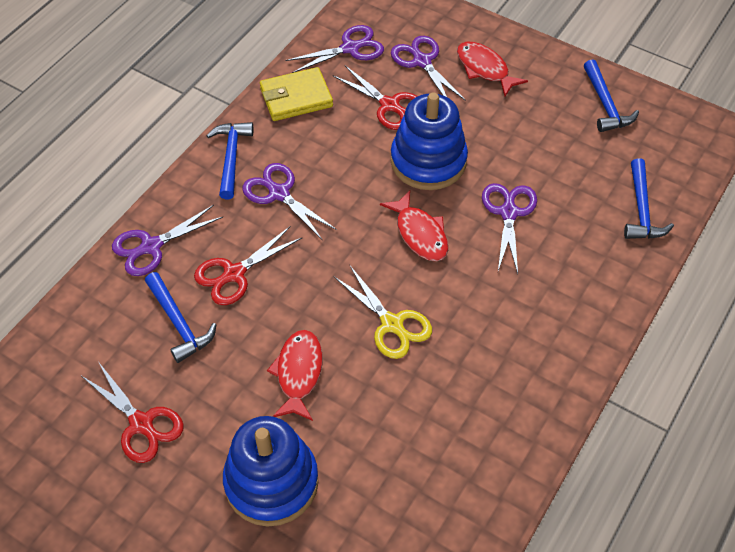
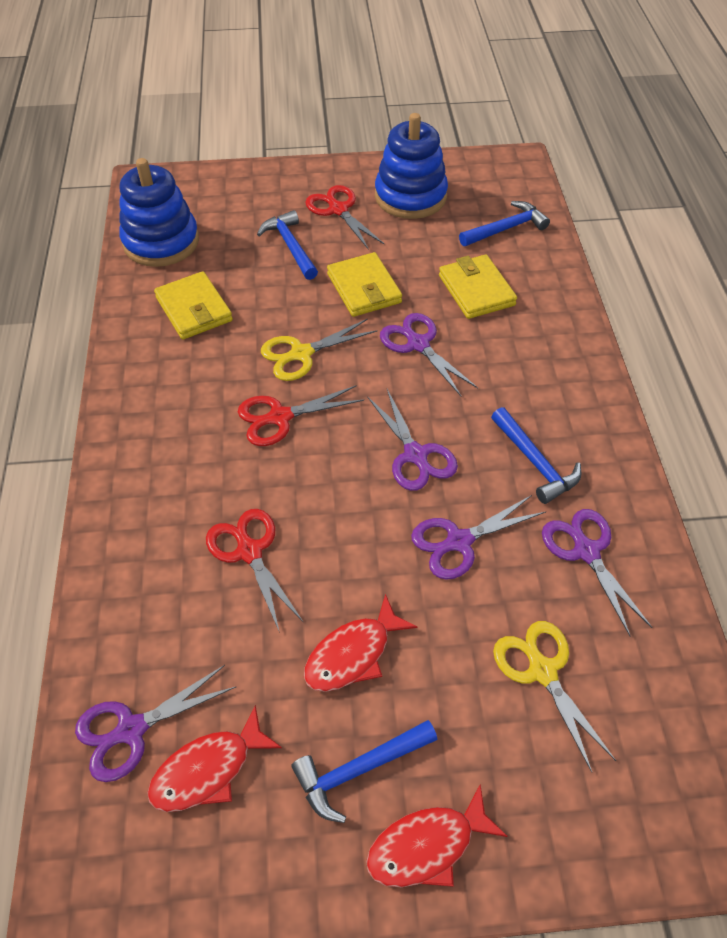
yellow scissors: 1 -> 2
yellow wallet: 1 -> 3

